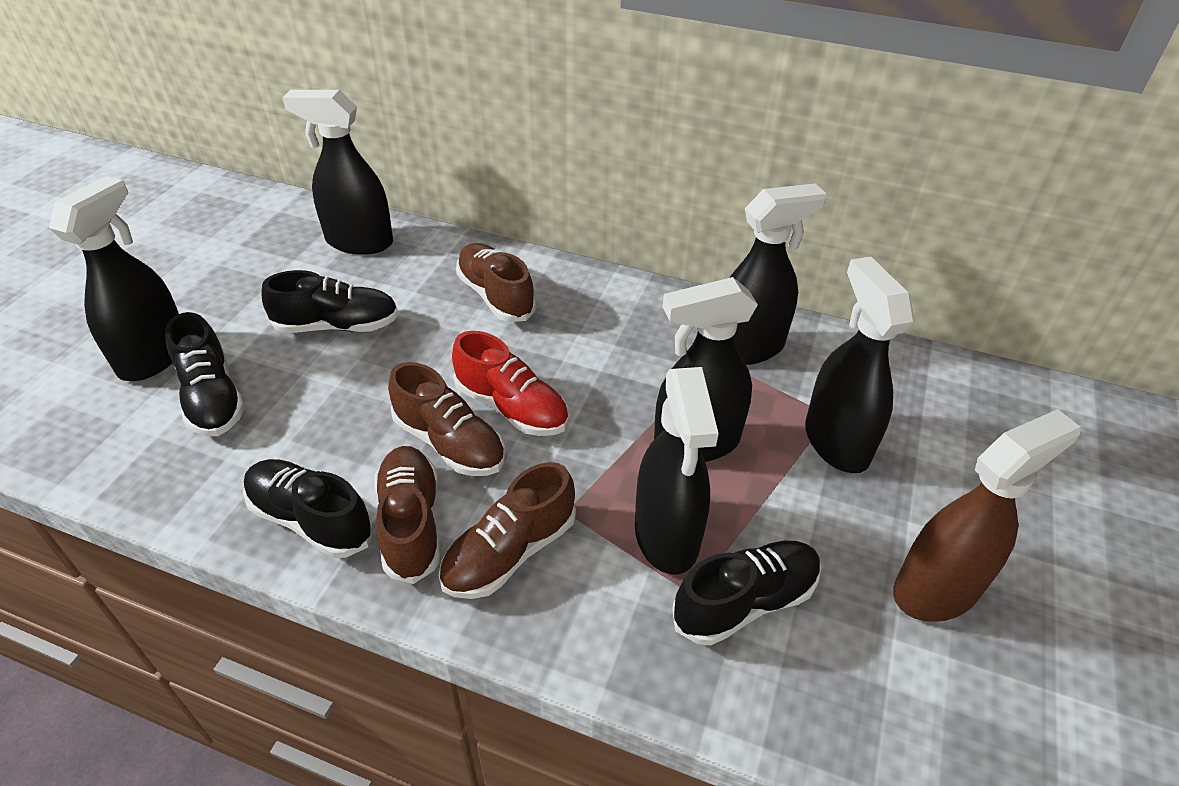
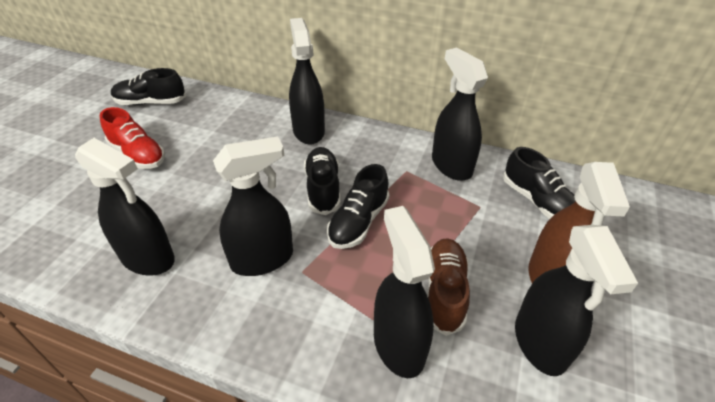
brown shoe: 4 -> 1

